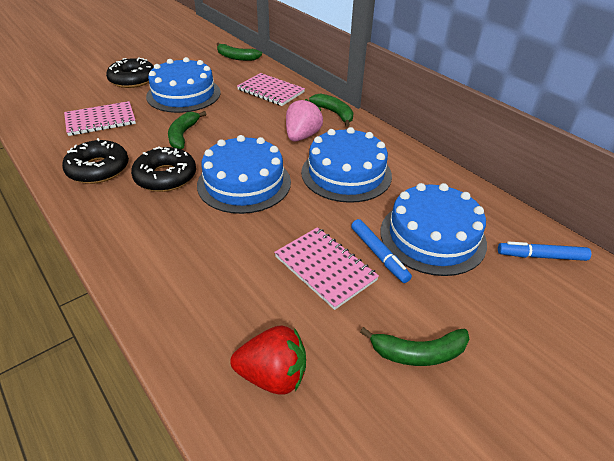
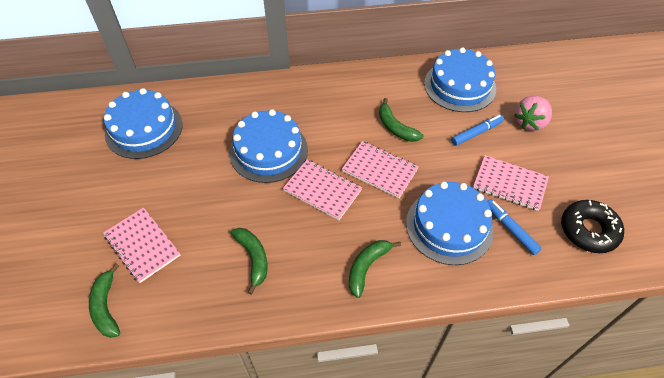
black donut: 3 -> 1
pink notebook: 3 -> 4
red strawberry: 1 -> 0

